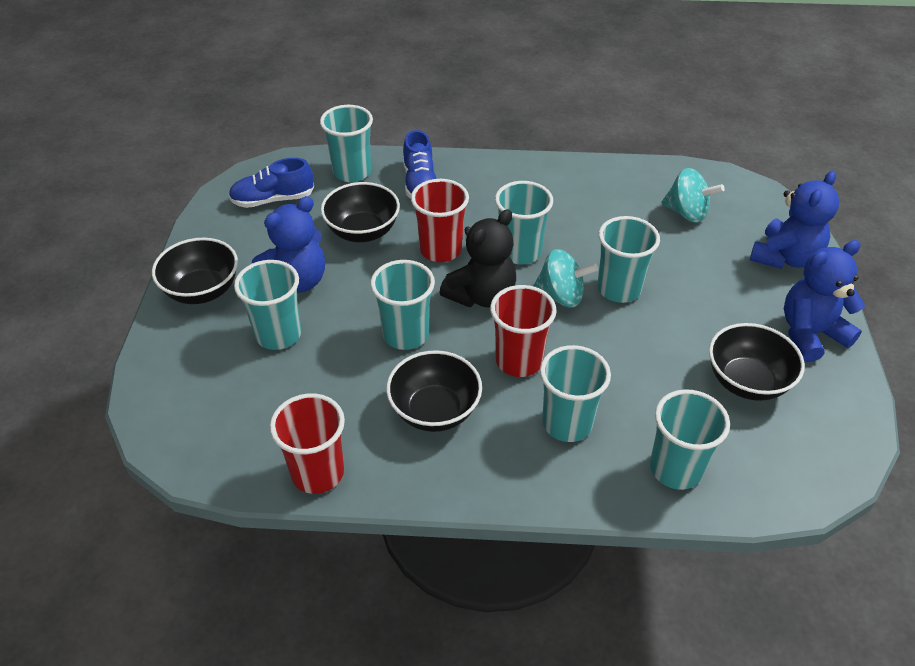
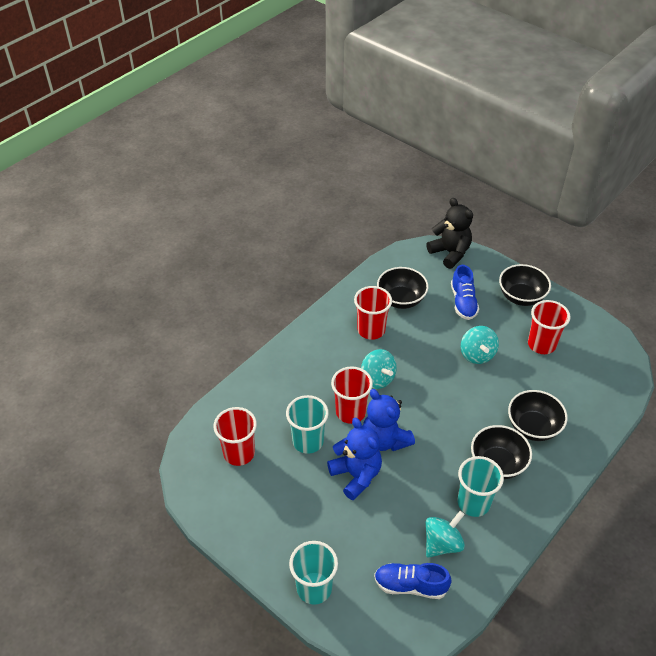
blue teddy bear: 3 -> 2
red cup: 3 -> 4
turquoise cup: 7 -> 3
turquoise spinning top: 2 -> 3

